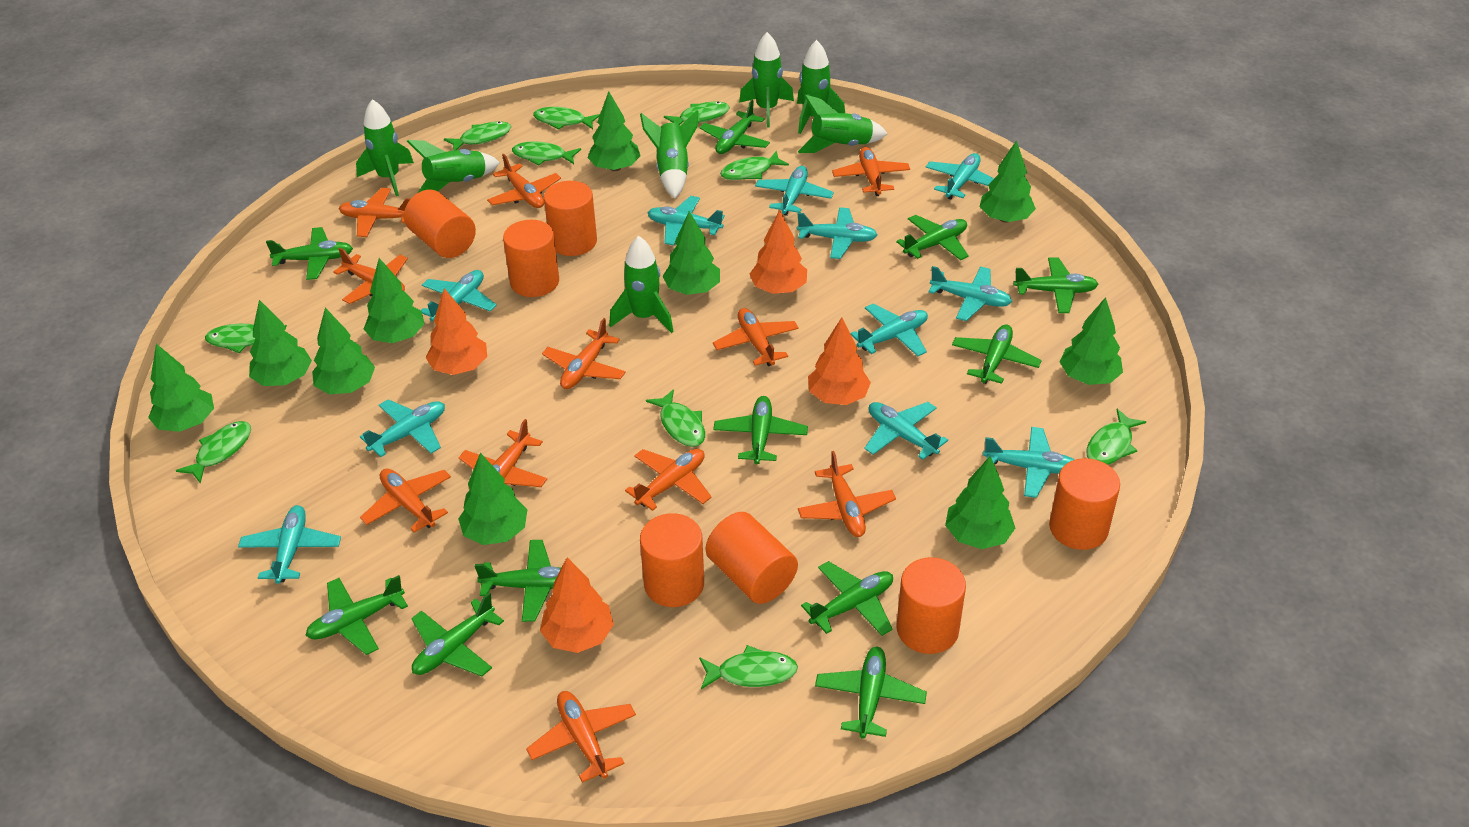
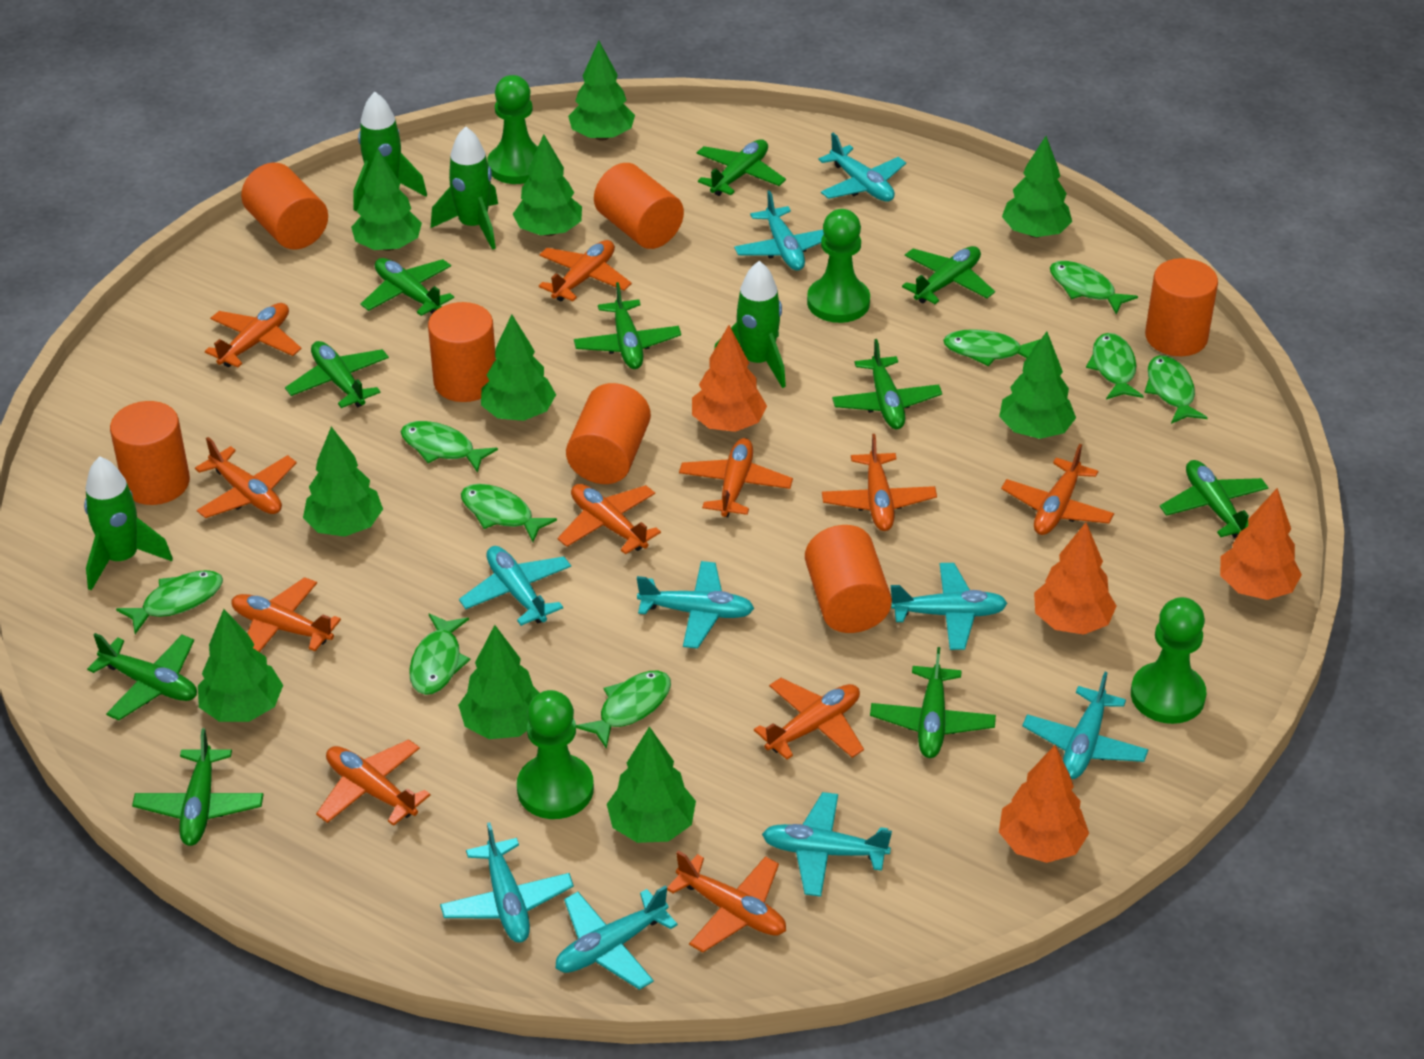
green fish: 10 -> 9
green pawn: 0 -> 4
green plane: 11 -> 10
green rocket: 7 -> 4
turquoise plane: 11 -> 9

